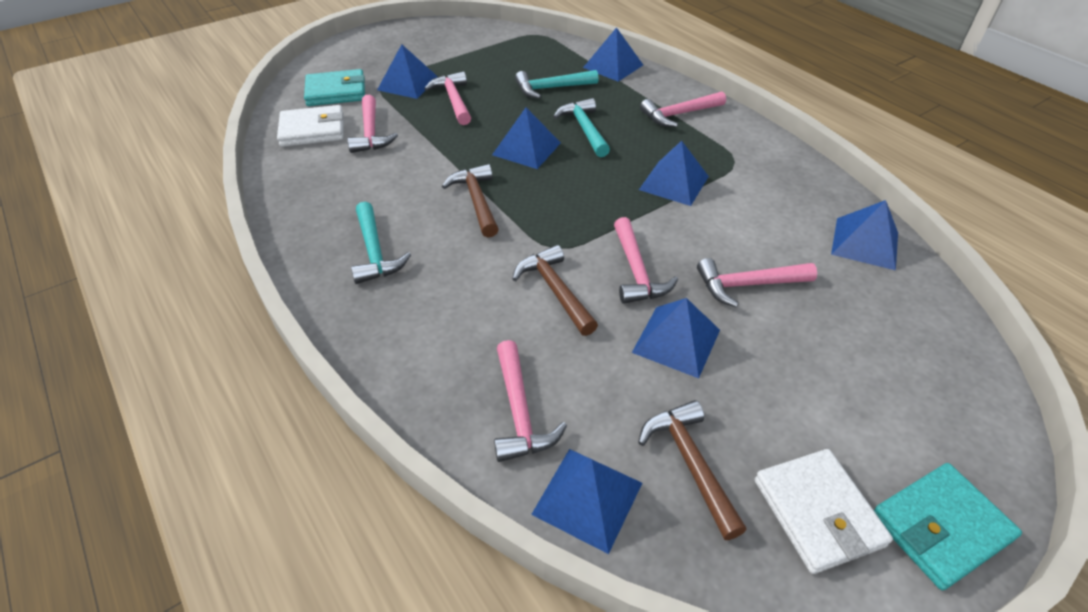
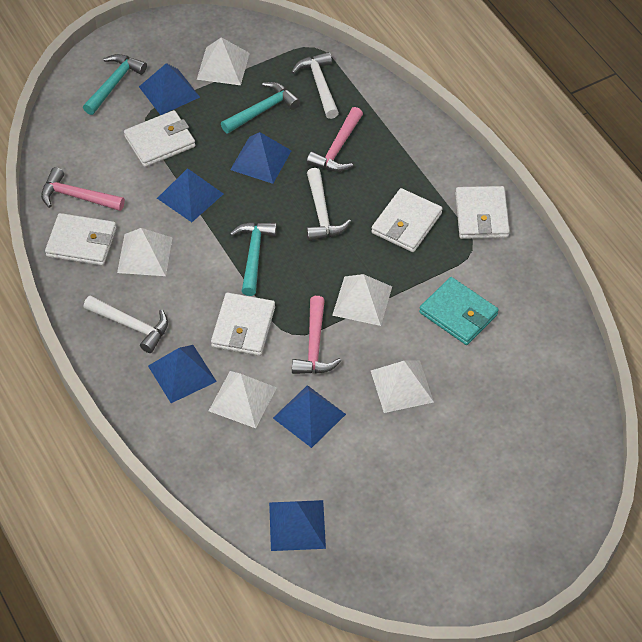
blue pyramid: 7 -> 6
brown hammer: 3 -> 0
pink hammer: 6 -> 3
turquoise wallet: 2 -> 1
white hammer: 0 -> 3
white pyramid: 0 -> 5
white wallet: 2 -> 5

